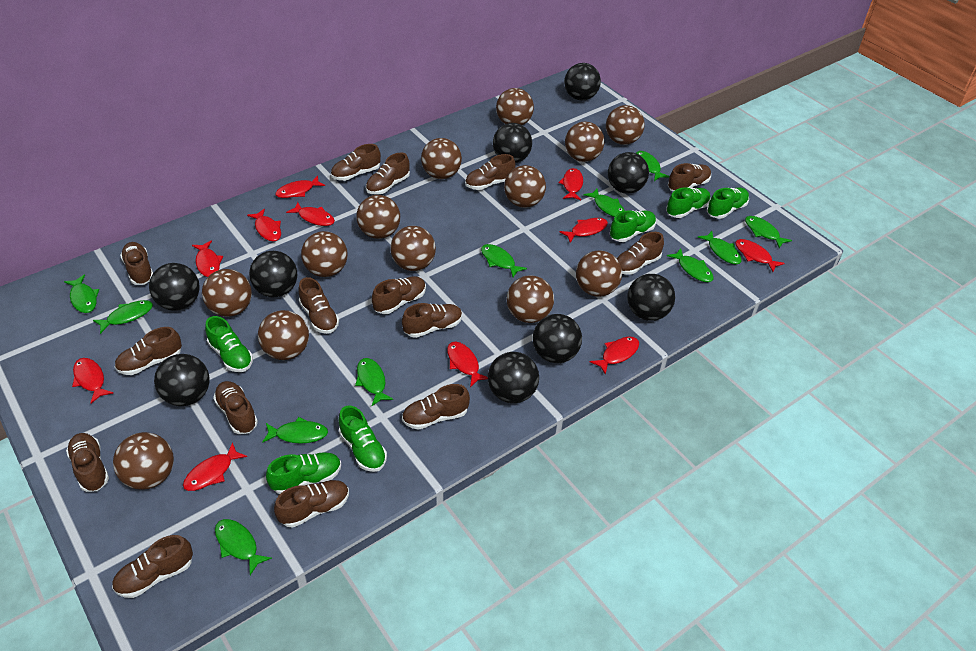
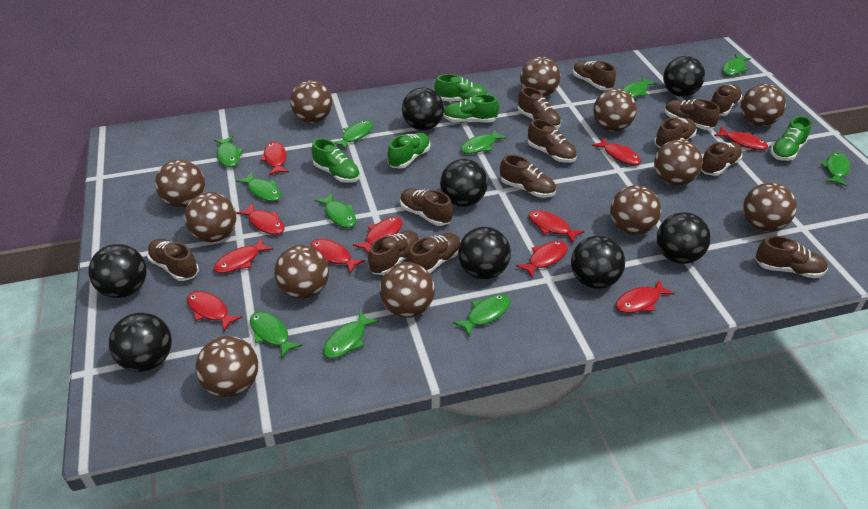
black ball: 9 -> 8
brown ball: 13 -> 12
brown shoe: 15 -> 13
green shoe: 6 -> 5

